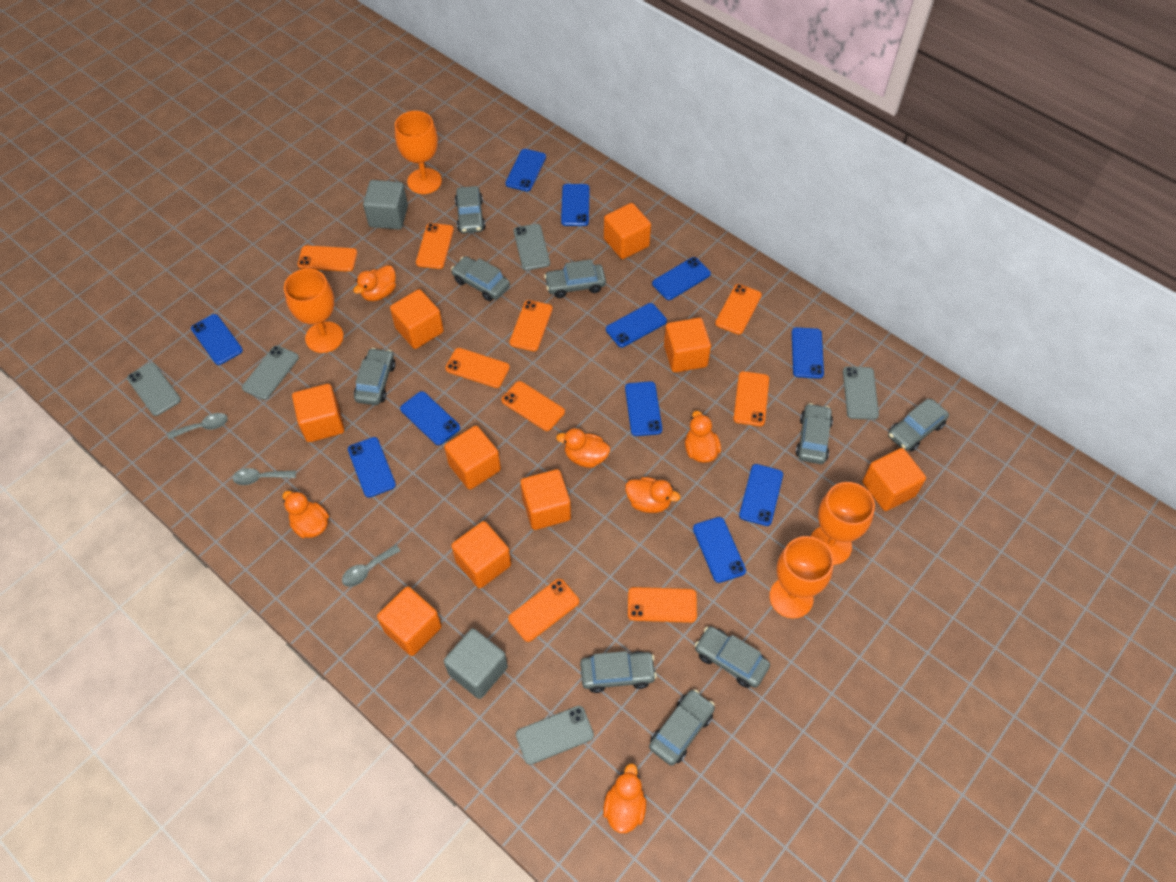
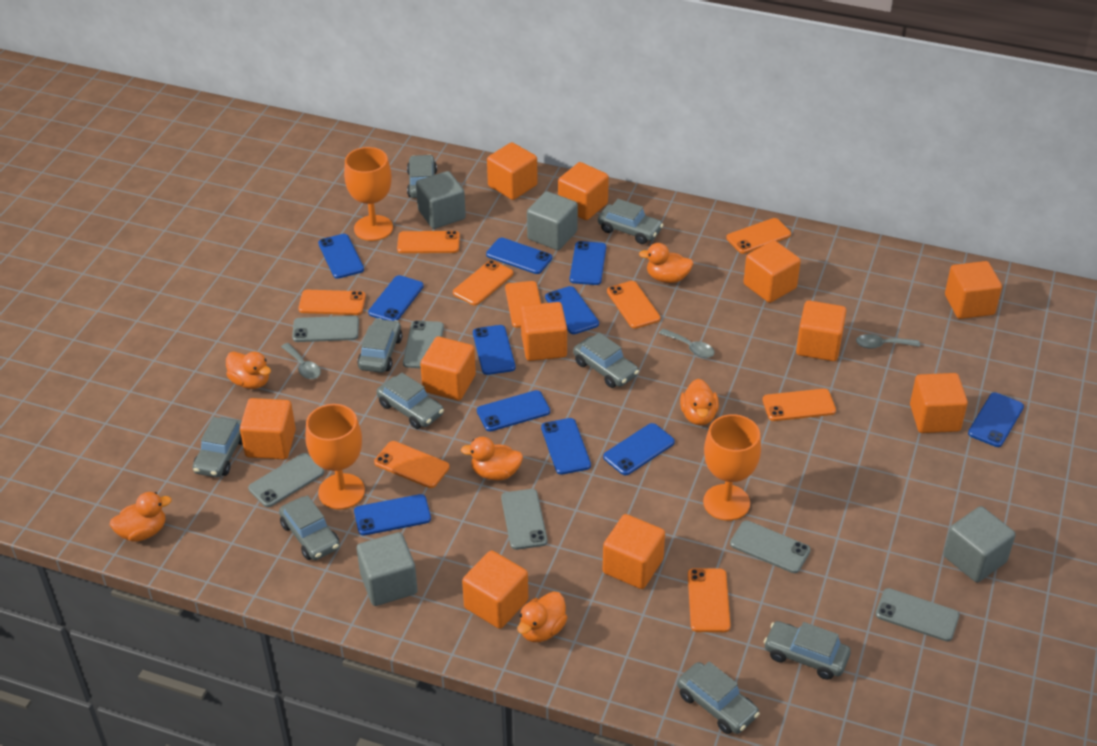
grey cube: 2 -> 4
grey phone: 5 -> 6
orange cube: 9 -> 11
orange goblet: 4 -> 3

